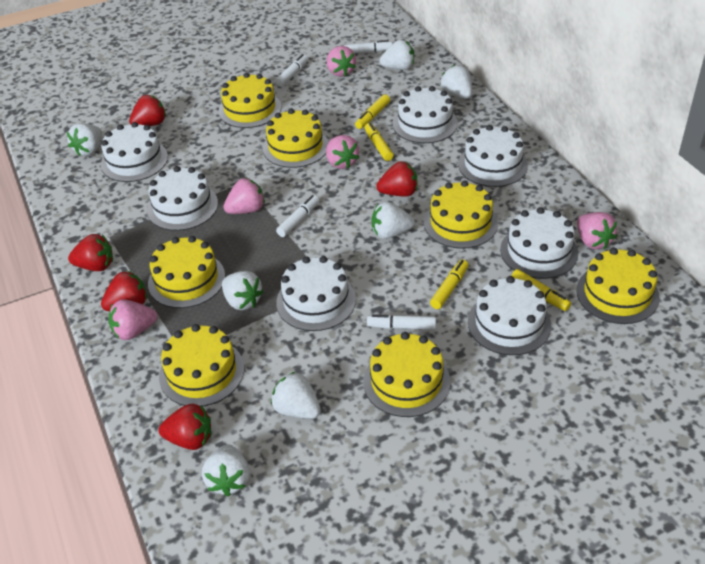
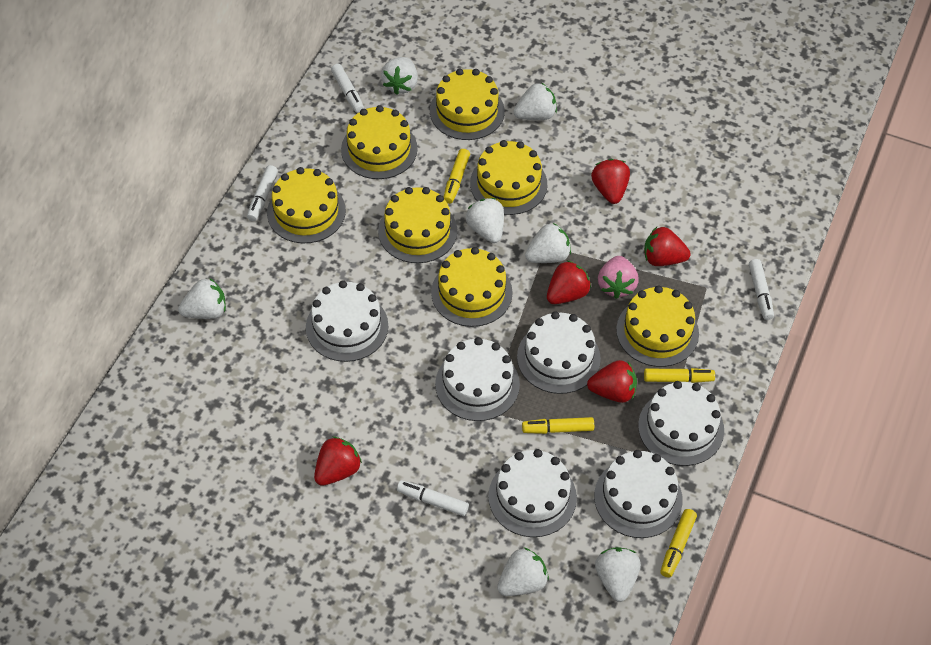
pink strawberry: 5 -> 1
white cake: 7 -> 6

